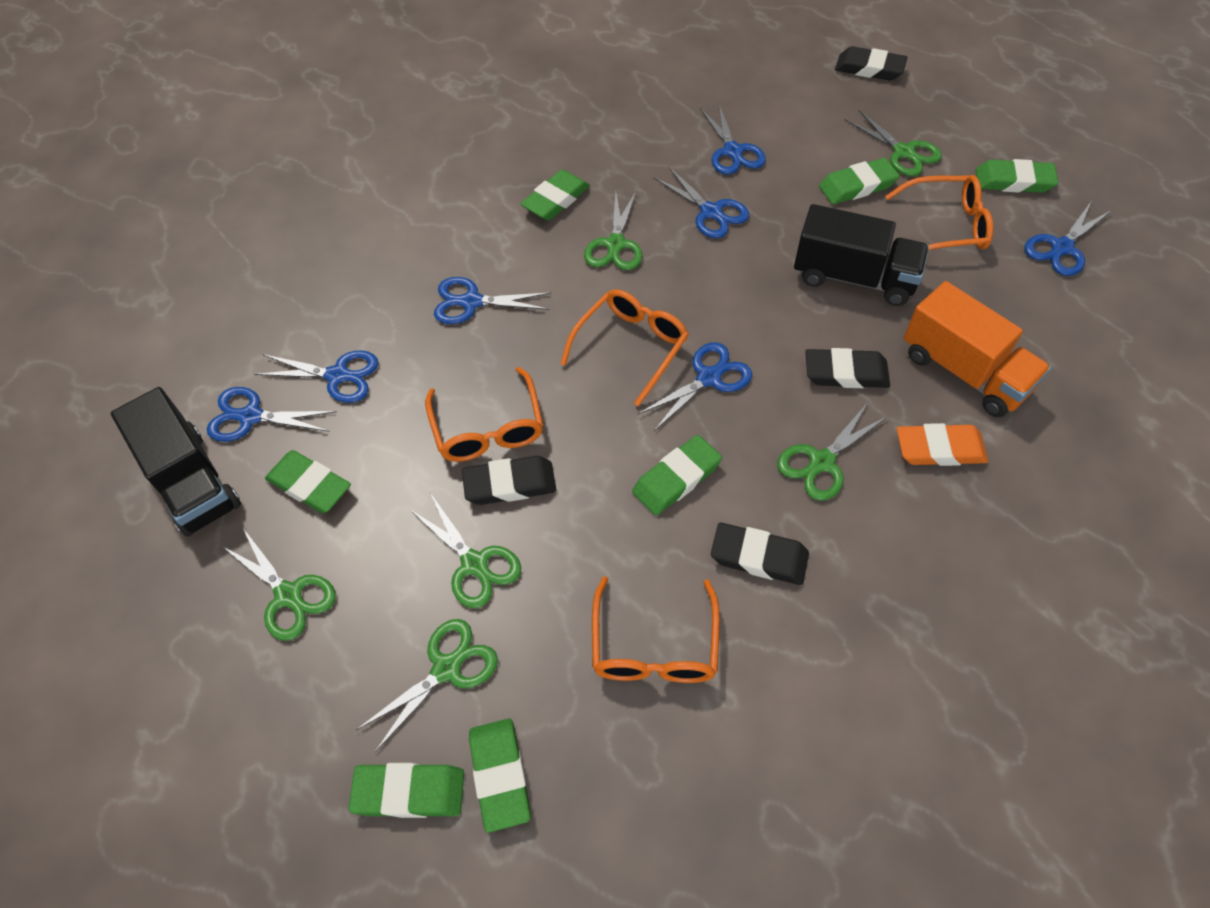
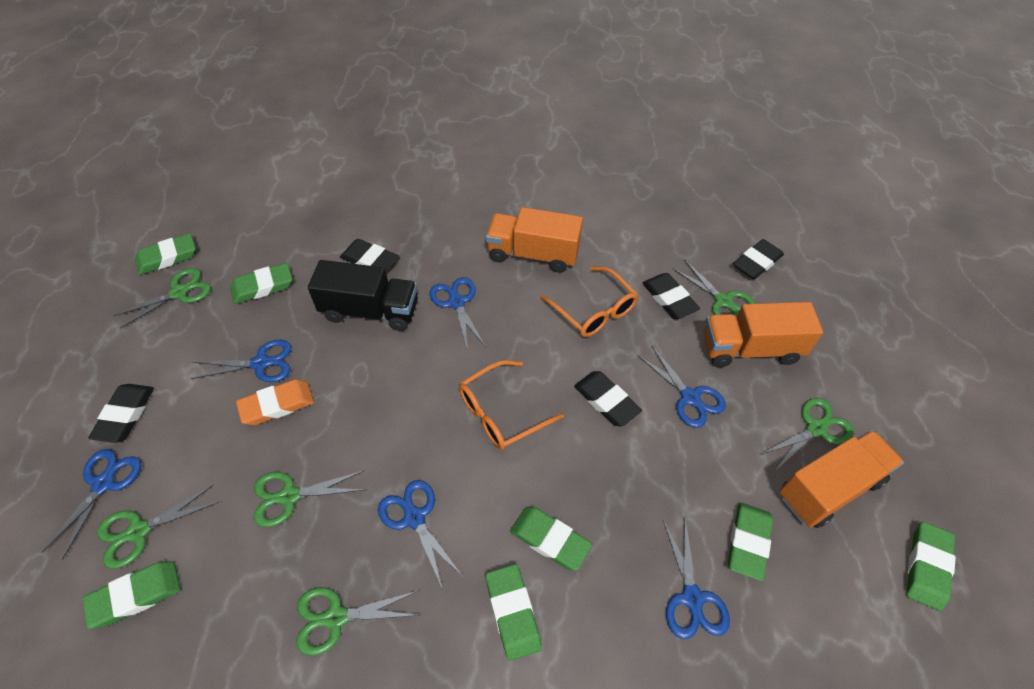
black eraser: 4 -> 5
black truck: 2 -> 1
blue scissors: 7 -> 6
orange glasses: 4 -> 2
orange truck: 1 -> 3

